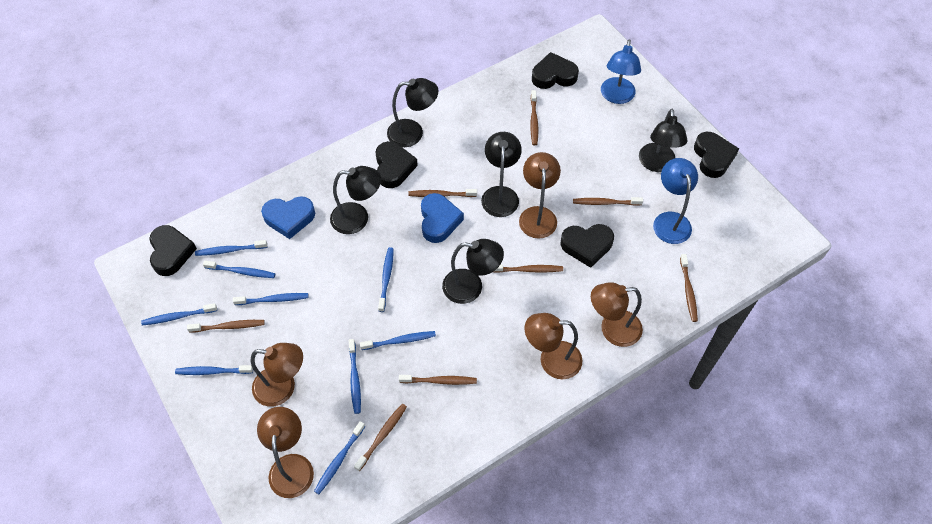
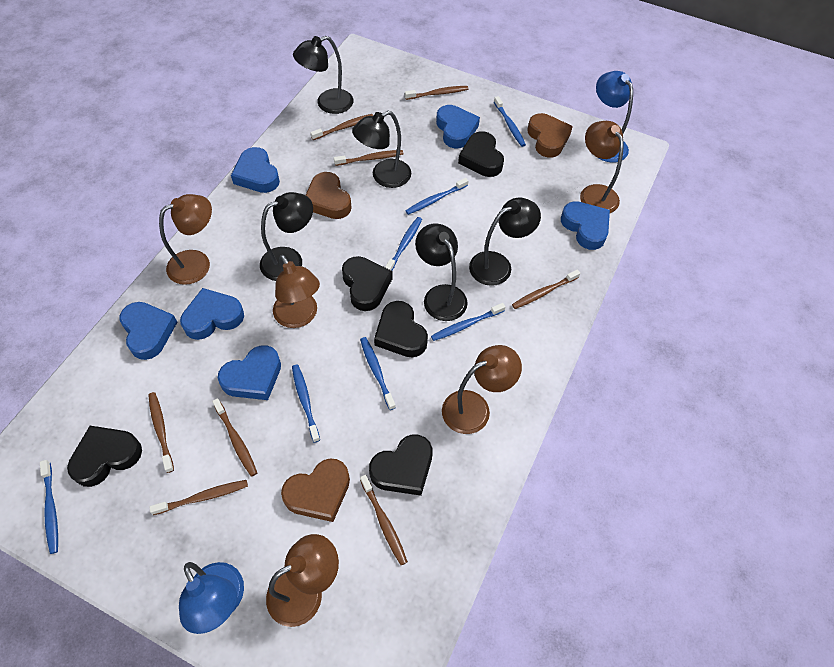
blue heart: 2 -> 6
blue toothbrush: 9 -> 7
brown heart: 0 -> 3

